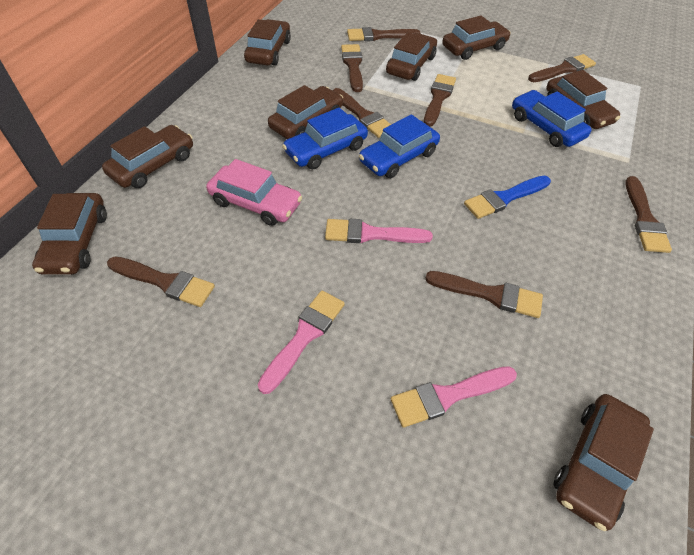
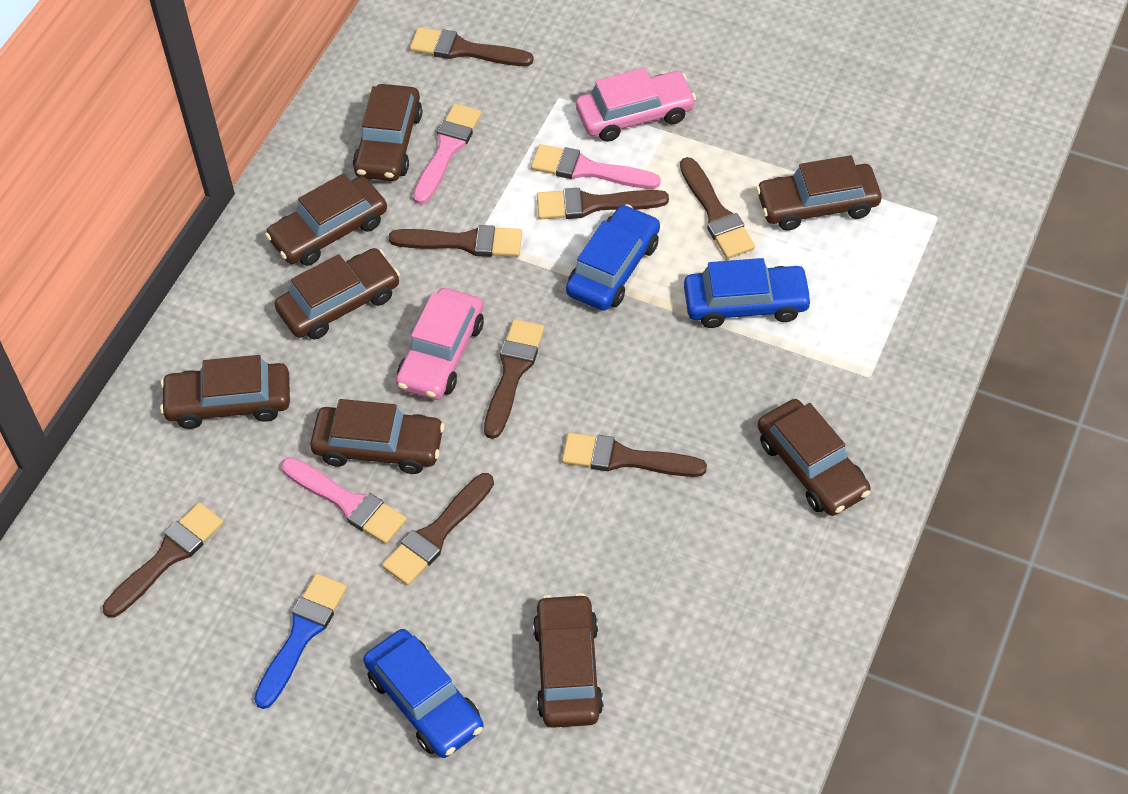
pink car: 1 -> 2

